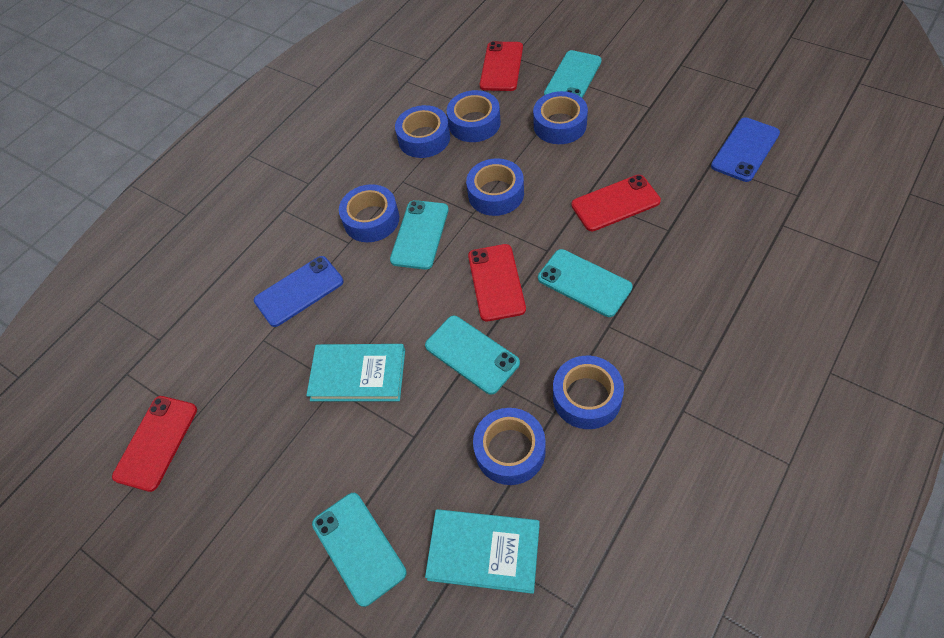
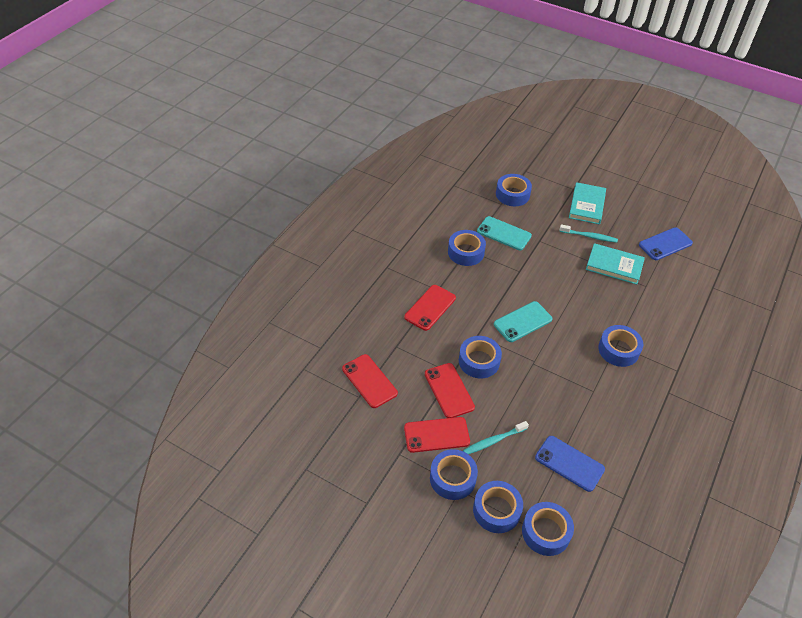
turquoise phone: 5 -> 2
turquoise toothbrush: 0 -> 2

